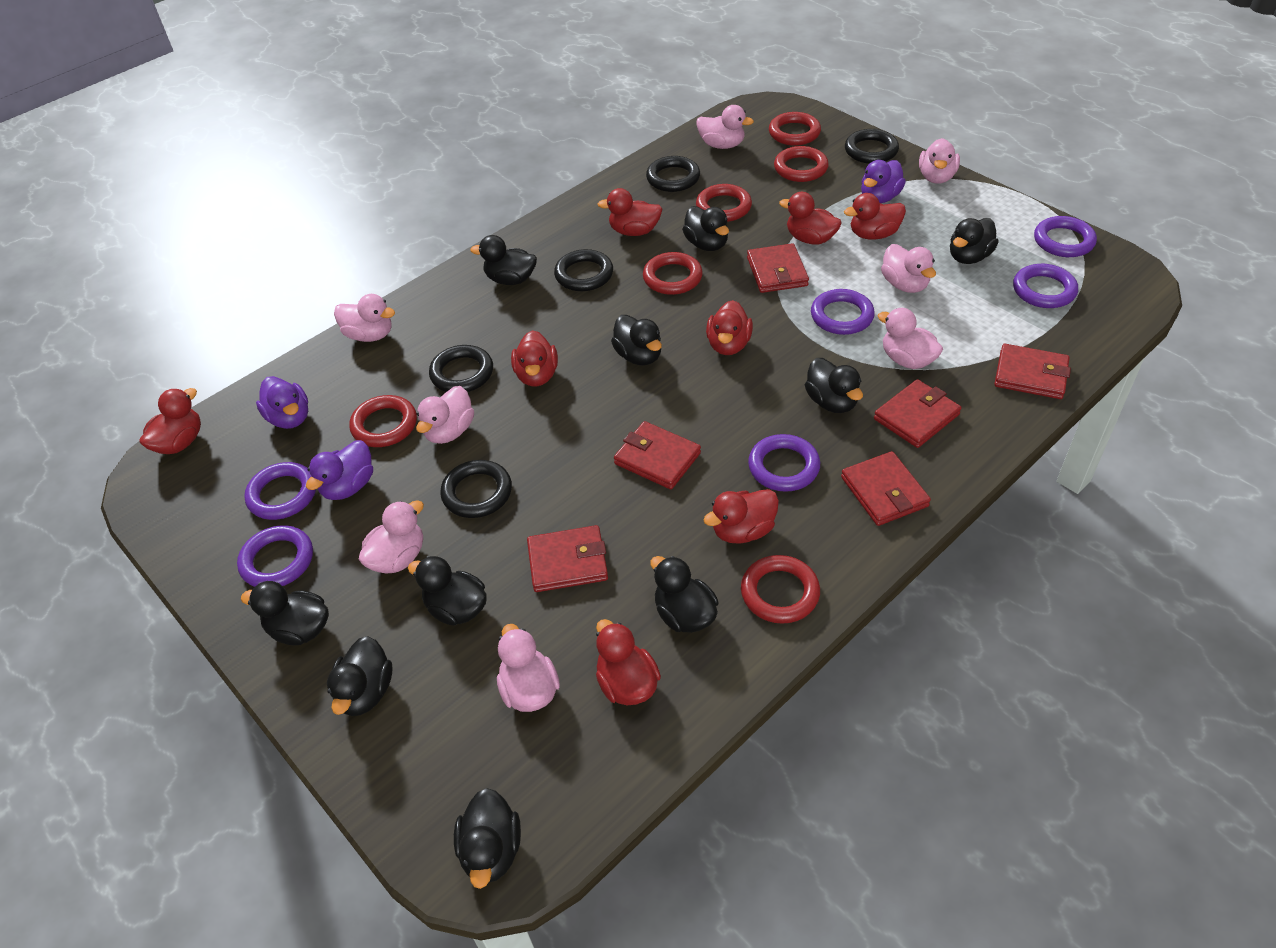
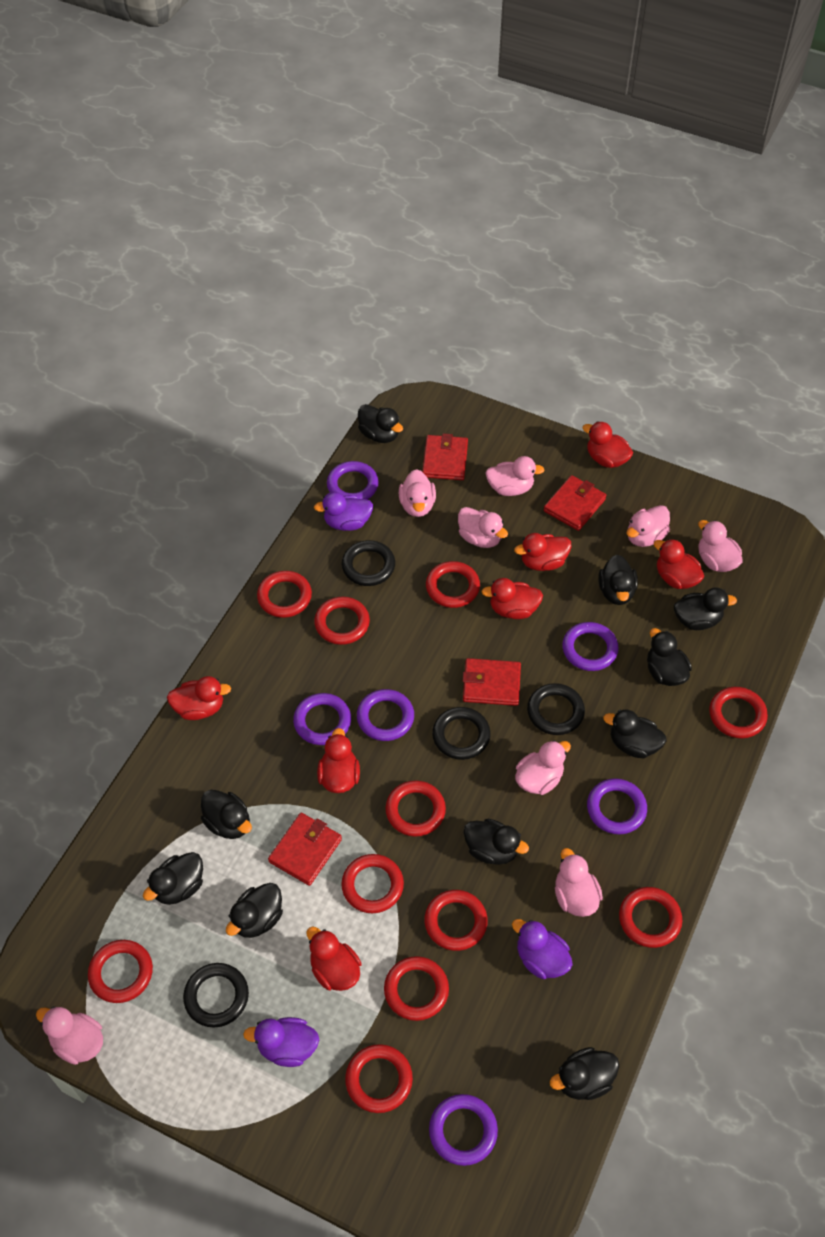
black ring: 5 -> 4
red duck: 8 -> 7
red ring: 6 -> 11
red wallet: 6 -> 4

